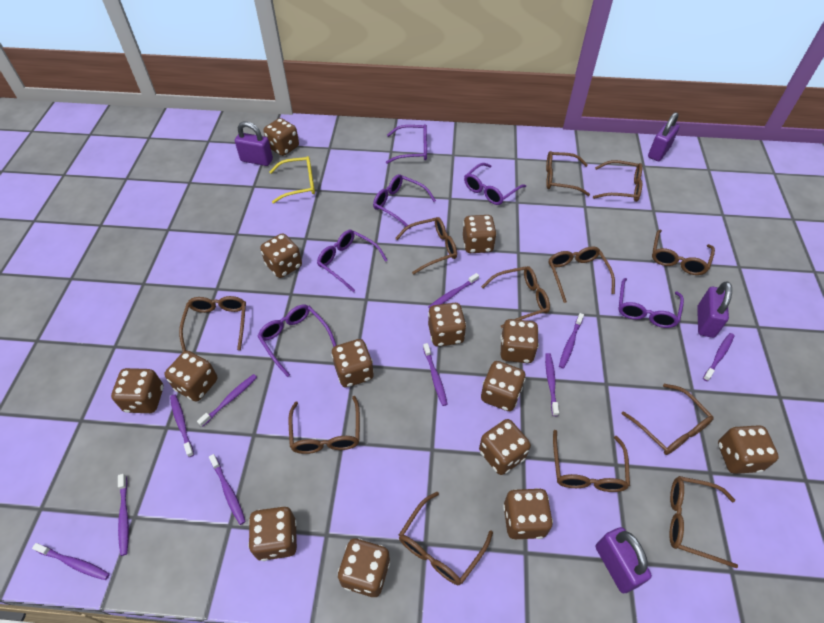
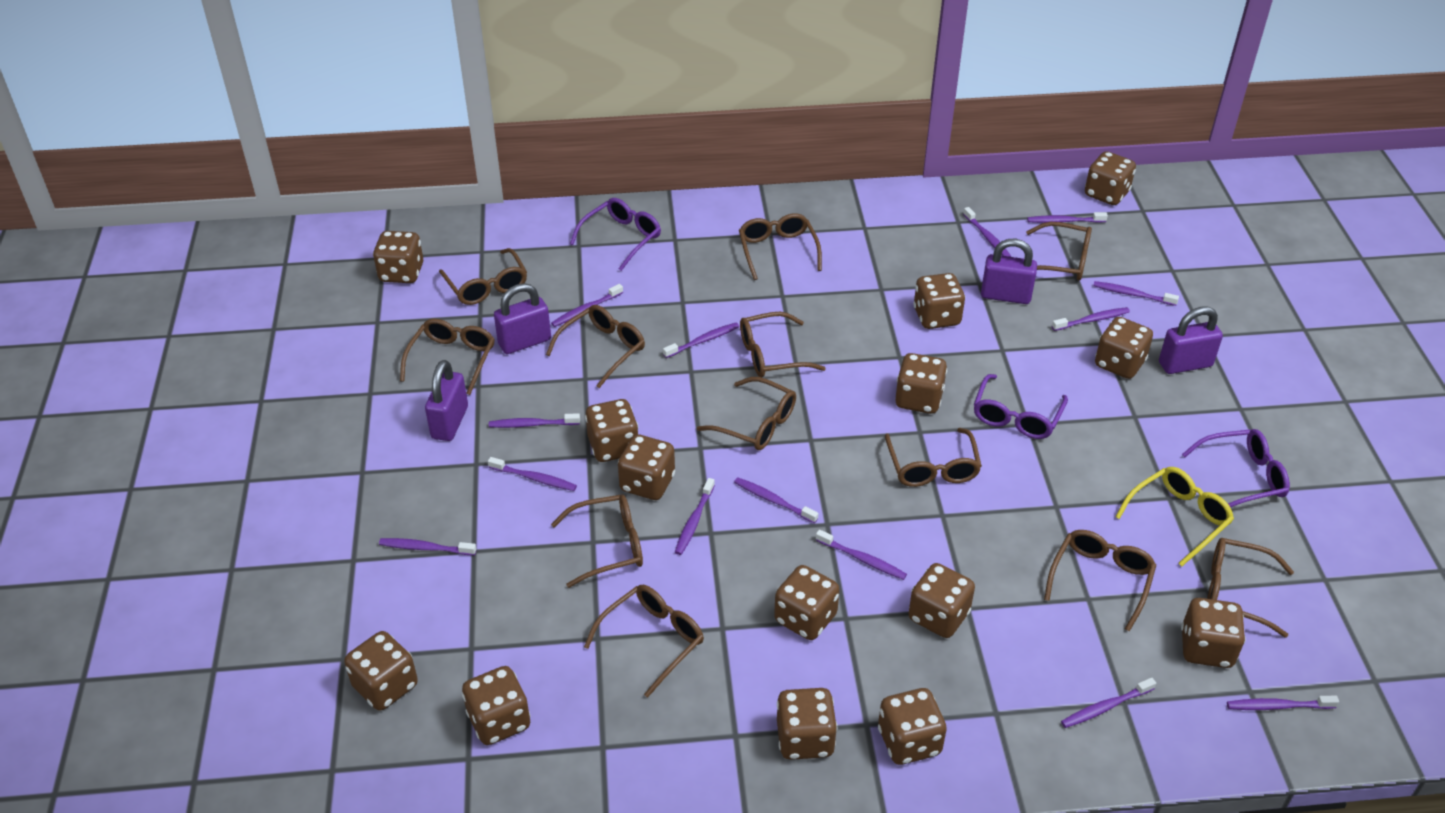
purple glasses: 6 -> 3
purple toothbrush: 10 -> 14

